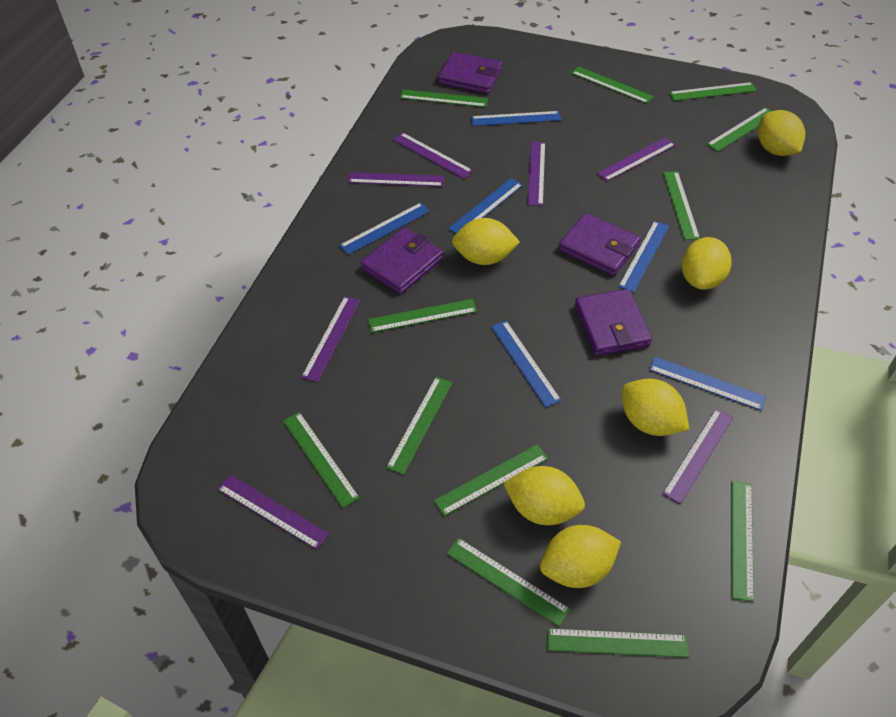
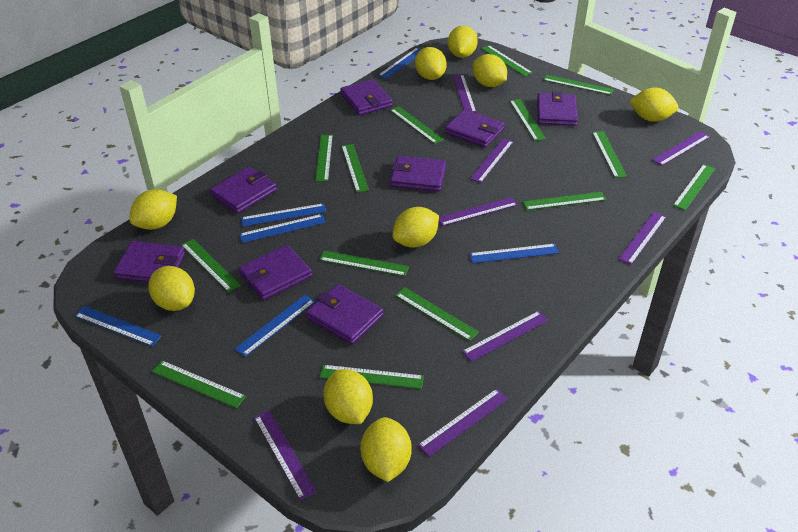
green ruler: 12 -> 14
purple ruler: 7 -> 8
purple wallet: 4 -> 8
yellow lemon: 6 -> 9

